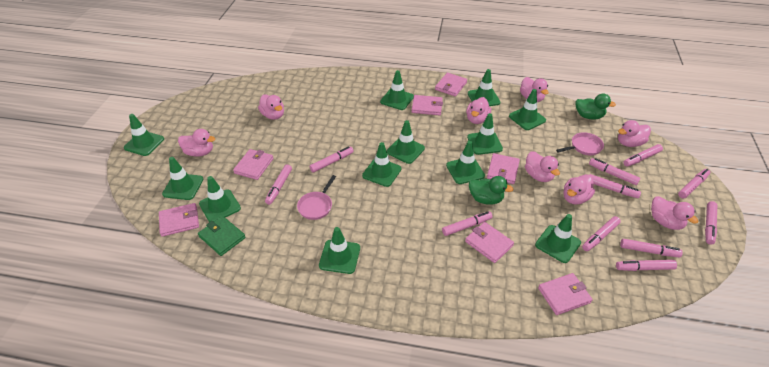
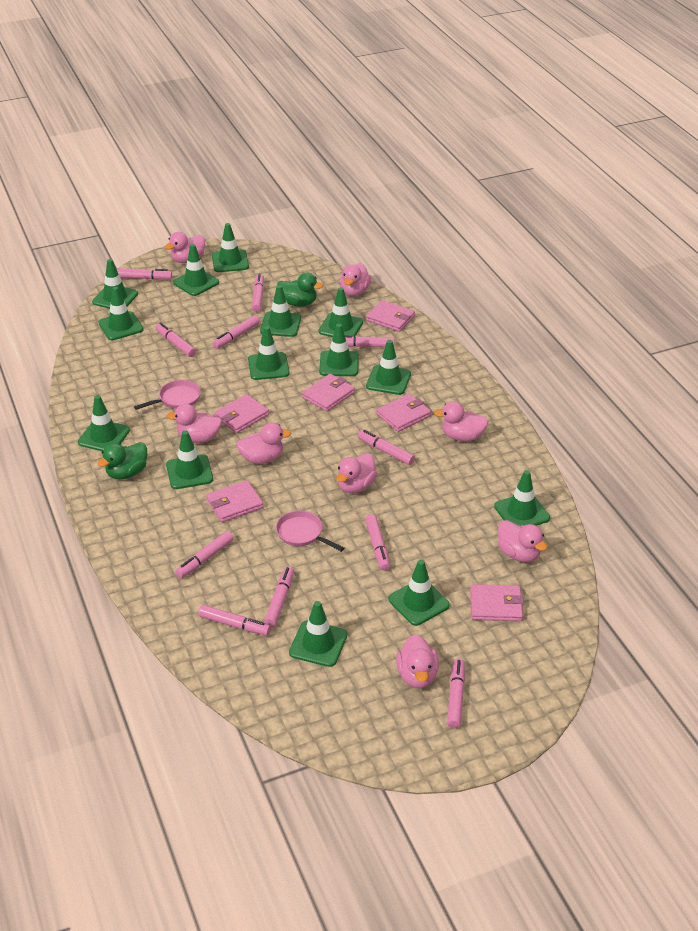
green traffic cone: 12 -> 14
green wallet: 1 -> 0
pink wallet: 7 -> 6

